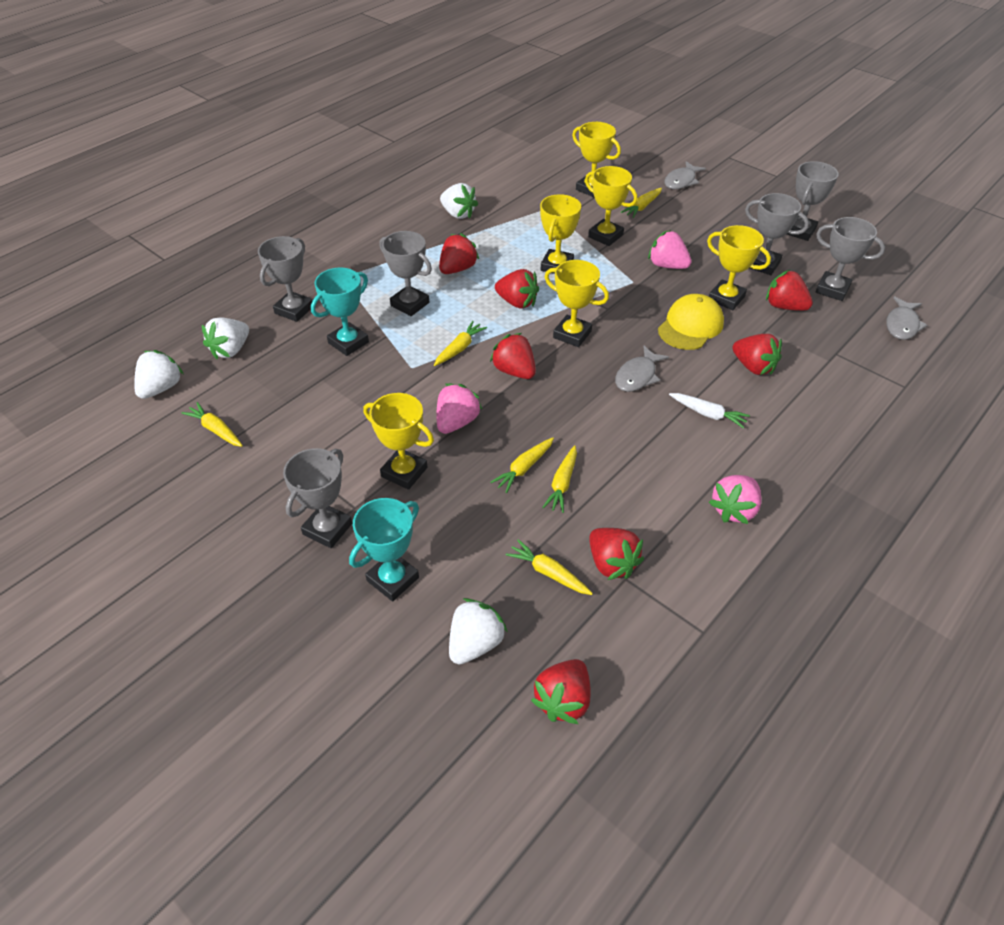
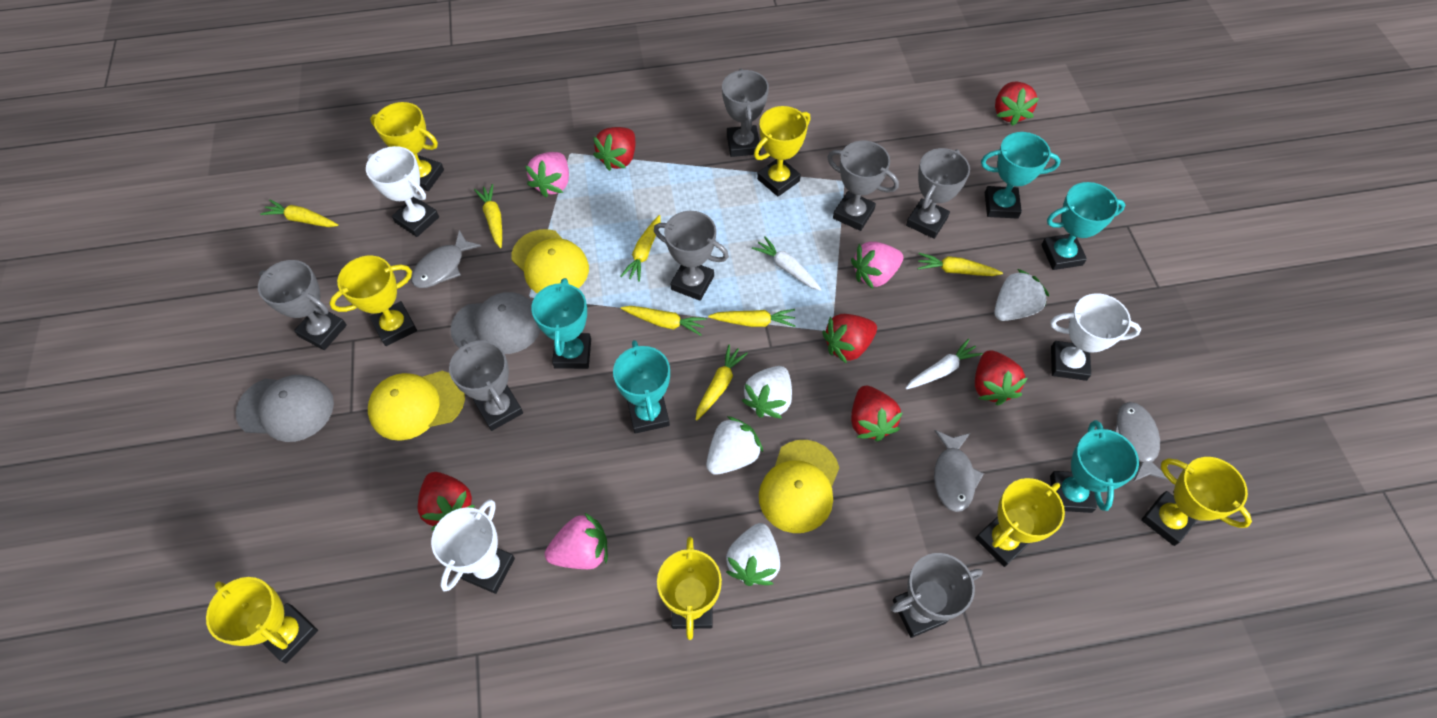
grey cap: 0 -> 2
grey trophy: 6 -> 7
red strawberry: 7 -> 6
turquoise trophy: 2 -> 5
white carrot: 1 -> 2
white trophy: 0 -> 3
yellow cap: 1 -> 3
yellow carrot: 6 -> 7
yellow trophy: 6 -> 7

